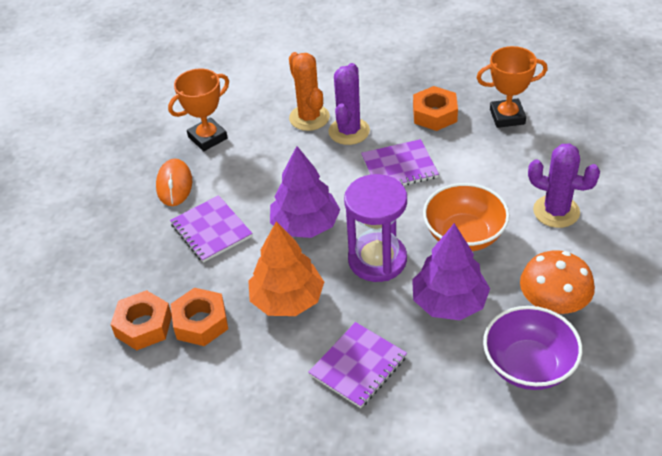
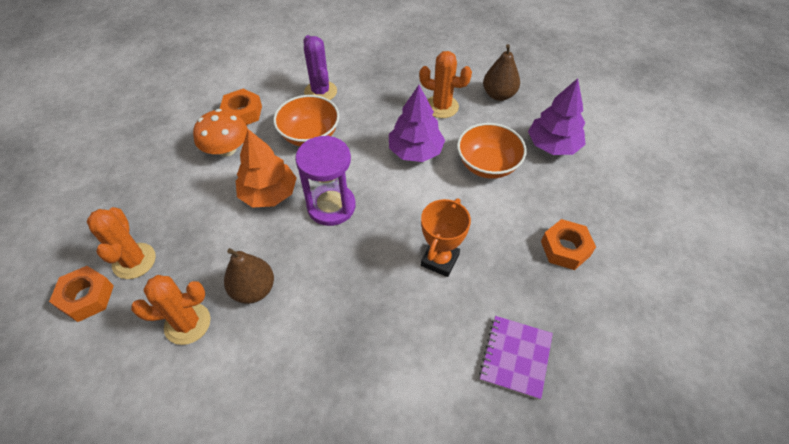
brown pear: 0 -> 2
orange bowl: 1 -> 2
orange cactus: 1 -> 3
orange mouse: 1 -> 0
orange trophy: 2 -> 1
purple bowl: 1 -> 0
purple cactus: 2 -> 1
purple notebook: 3 -> 1

